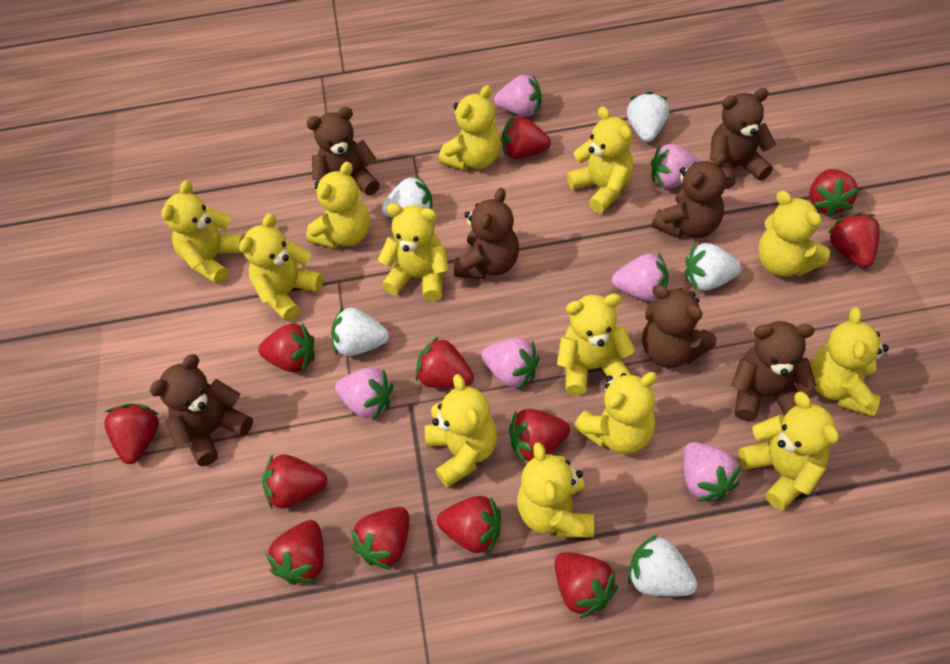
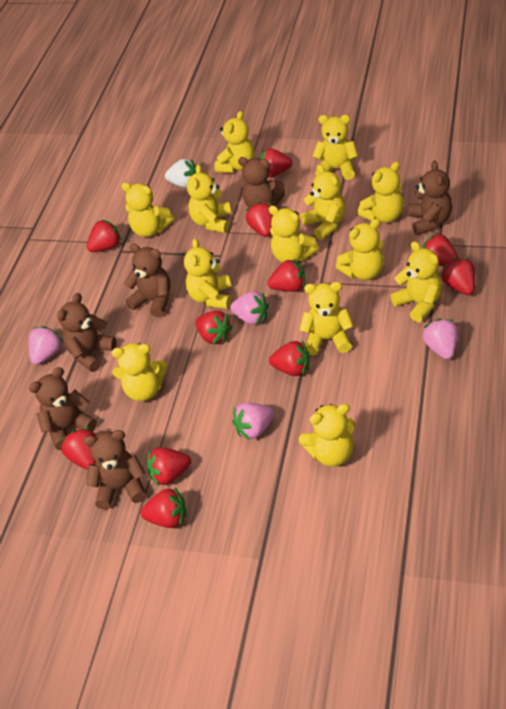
brown teddy bear: 7 -> 6
pink strawberry: 6 -> 4
red strawberry: 12 -> 11
white strawberry: 5 -> 1

